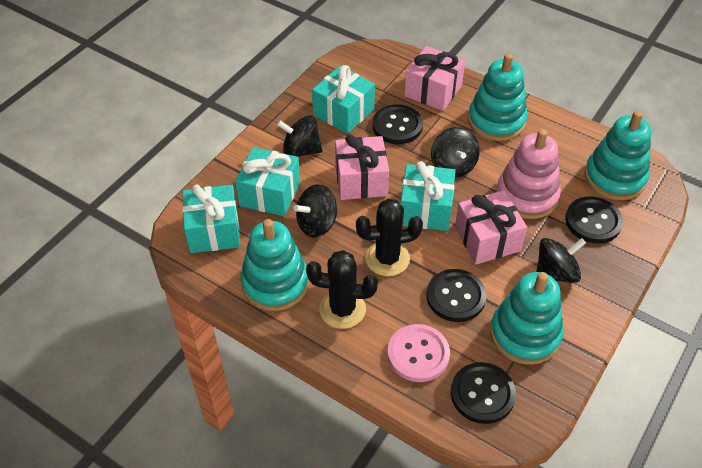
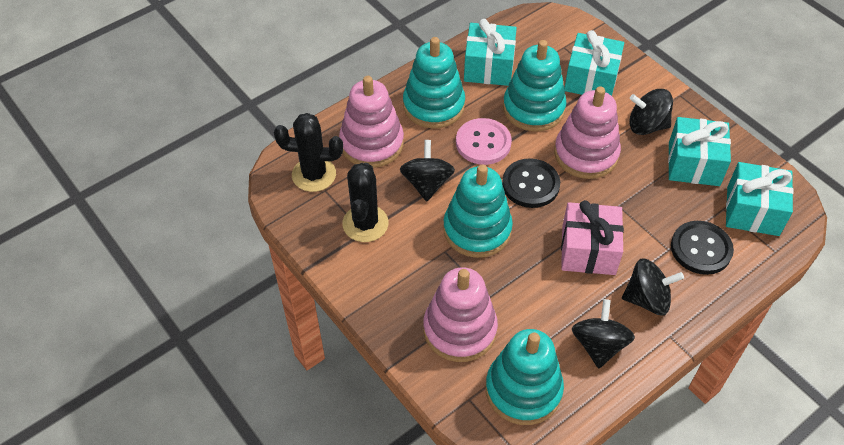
black button: 4 -> 2
pink gift: 3 -> 1
pink stacking toy: 1 -> 3

